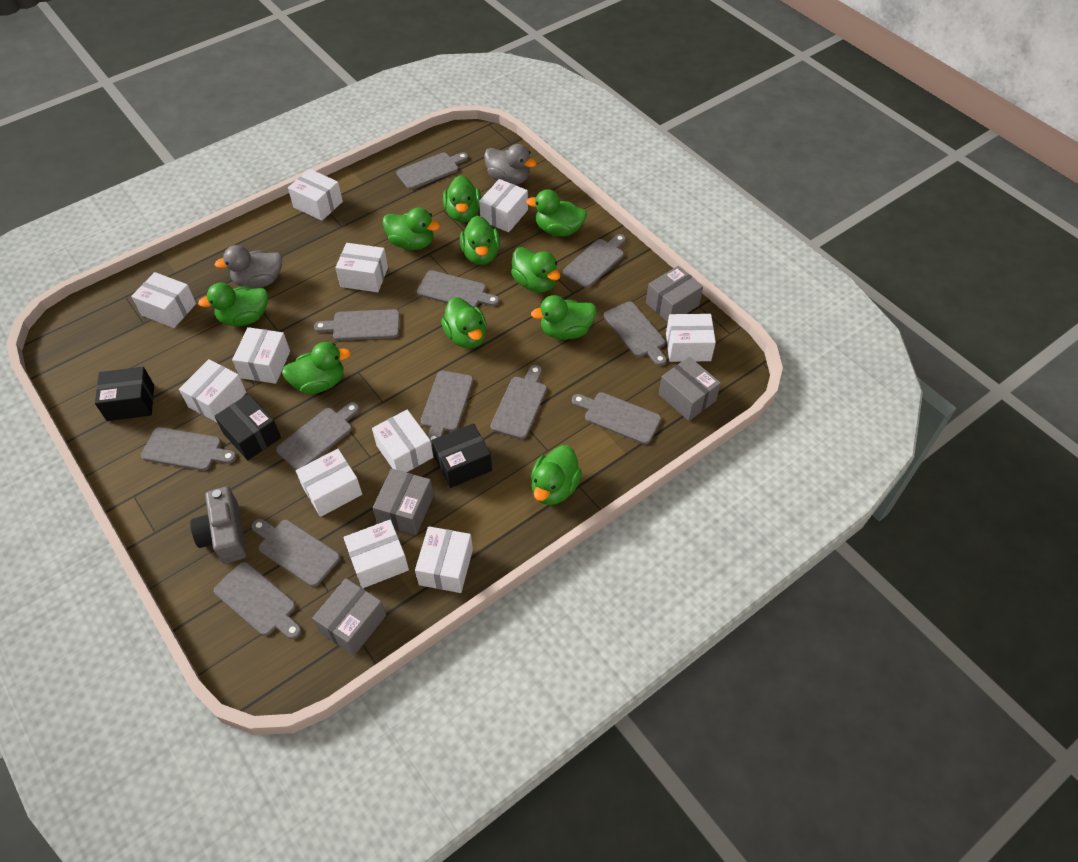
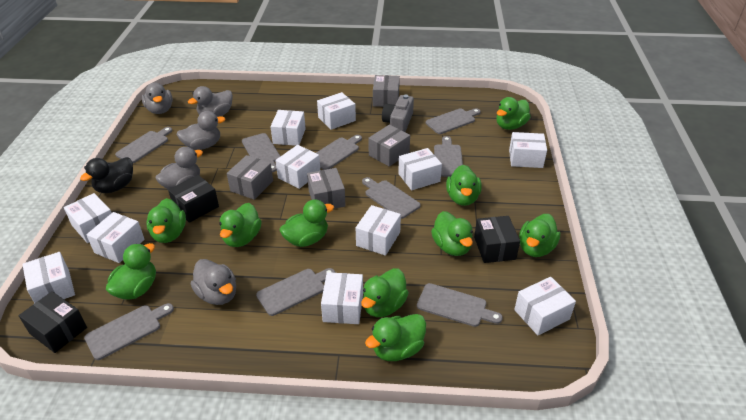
black duck: 0 -> 1
grey cutting board: 12 -> 9
grey duck: 2 -> 5

